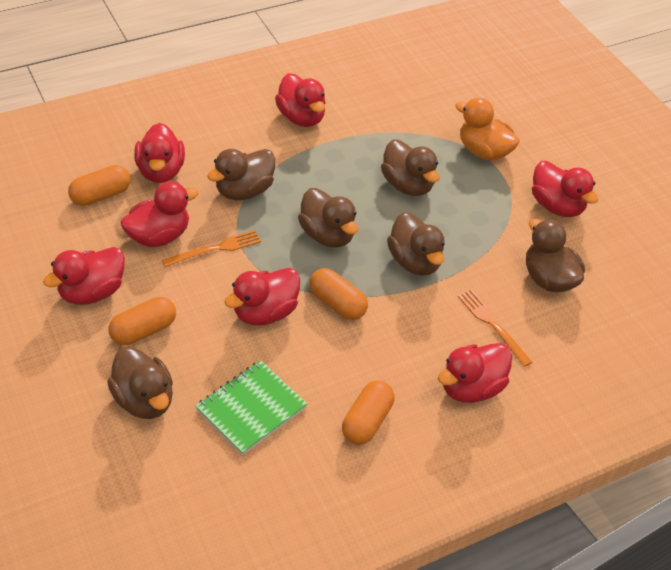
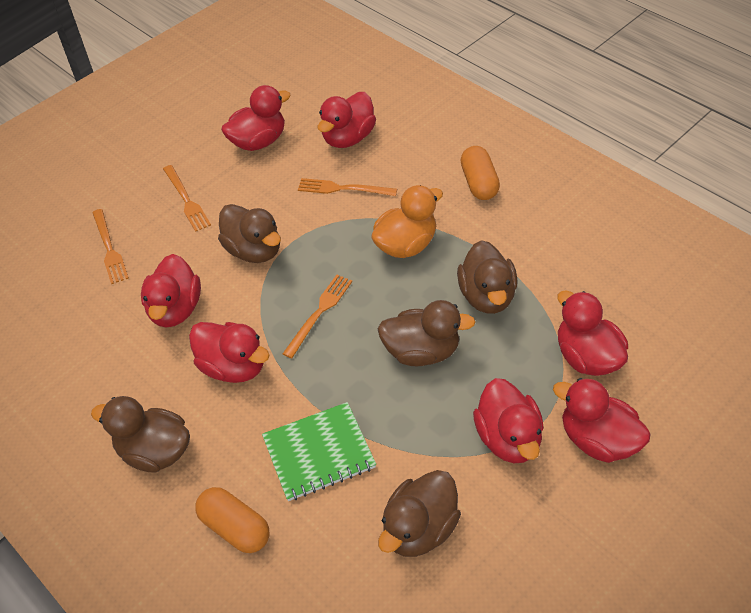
brown duck: 6 -> 5
orange capsule: 4 -> 2
orange fork: 2 -> 4

